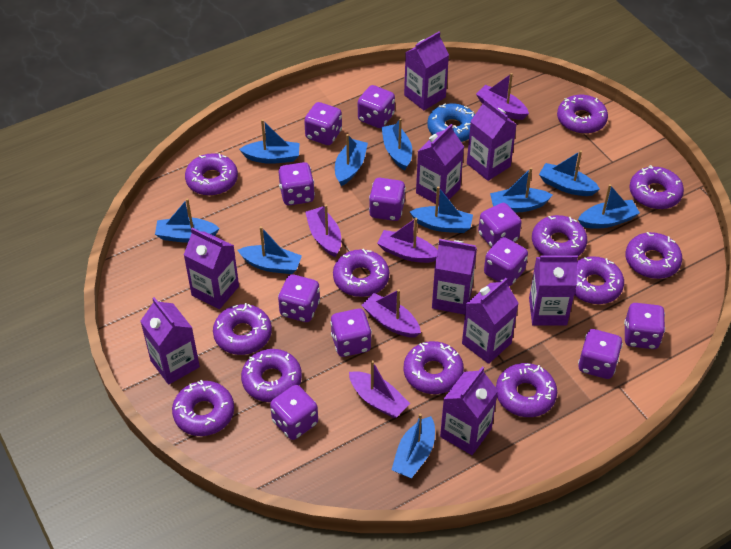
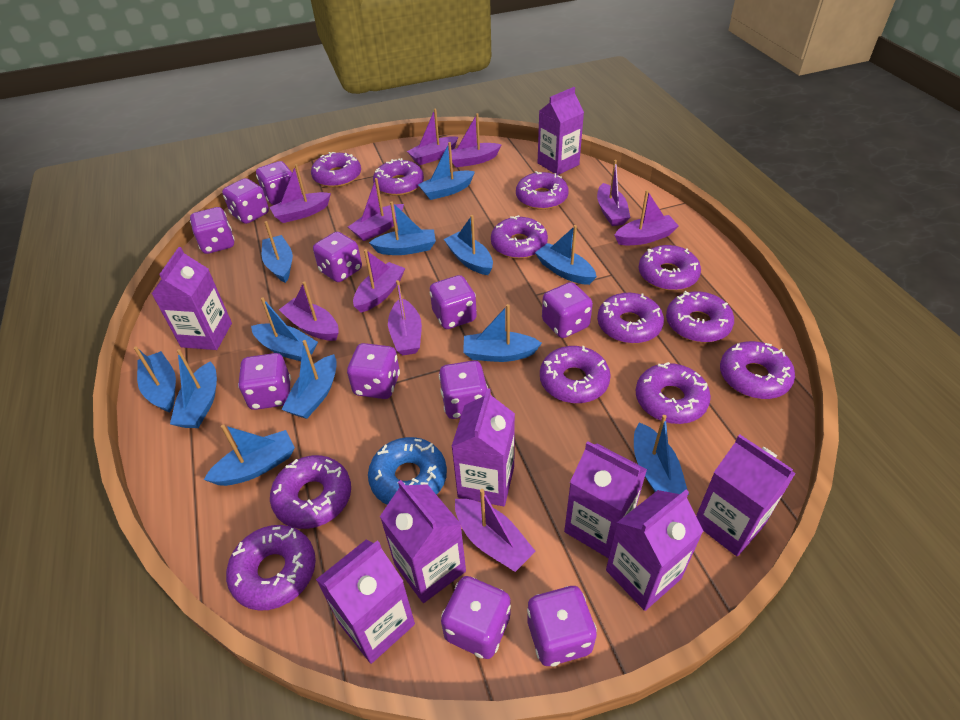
blue boat: 10 -> 12
purple boat: 5 -> 10
purple carton: 9 -> 8

